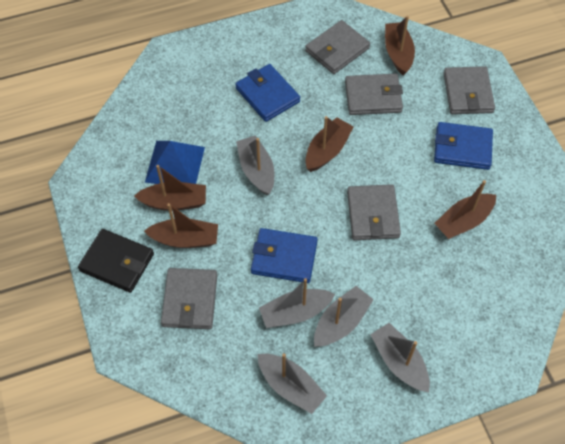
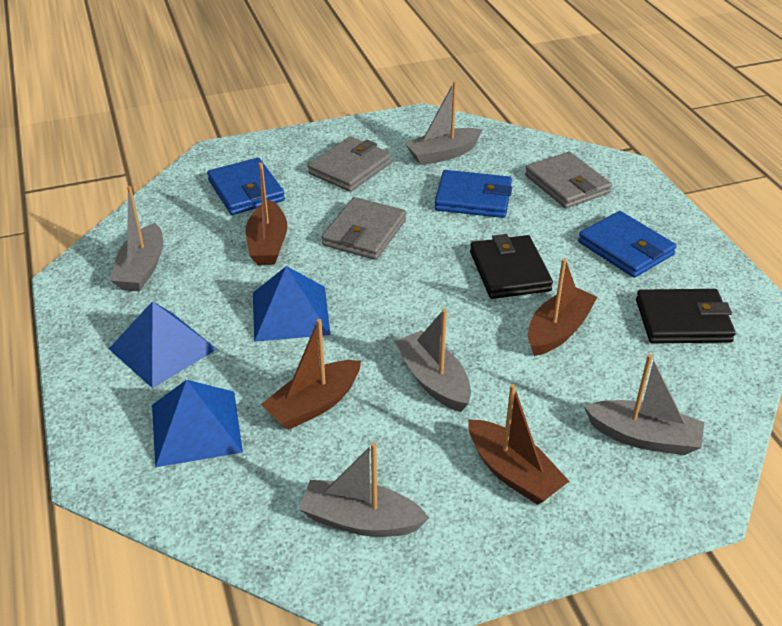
black wallet: 1 -> 2
blue pyramid: 1 -> 3
brown boat: 5 -> 4
grey wallet: 5 -> 3

